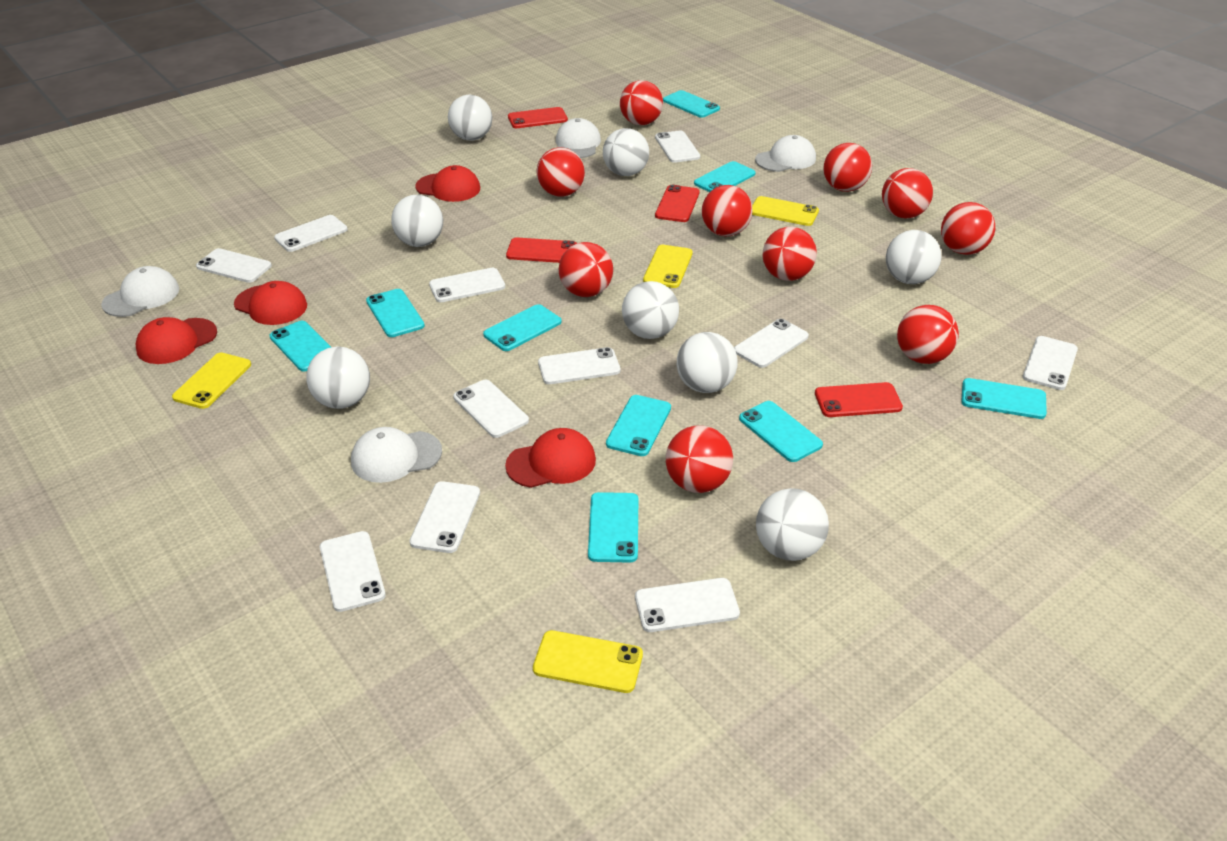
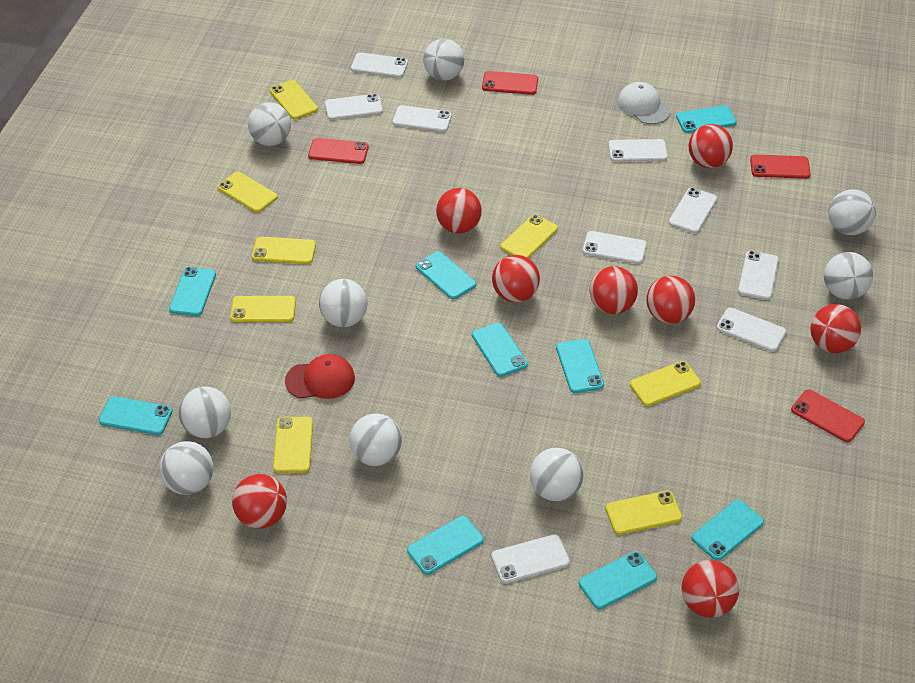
red ball: 10 -> 8
red cap: 4 -> 1
white ball: 8 -> 9
white cap: 4 -> 1
white phone: 11 -> 9
yellow phone: 4 -> 8

